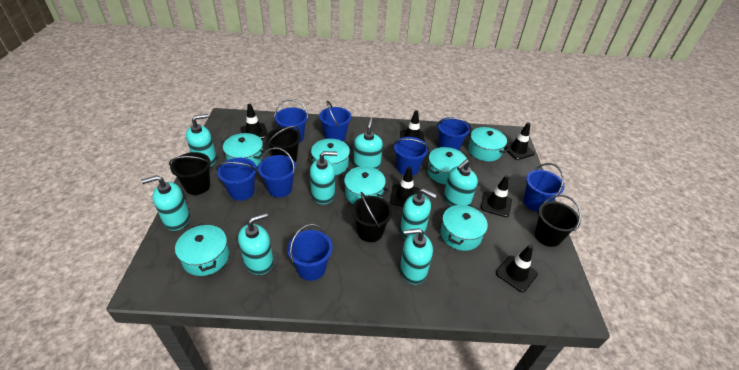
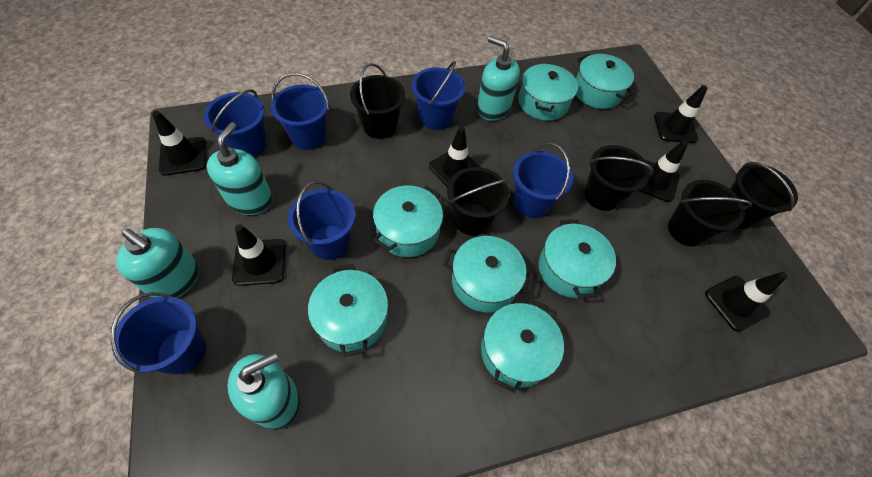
black bucket: 4 -> 5
blue bucket: 8 -> 6
turquoise soap dispenser: 8 -> 4

